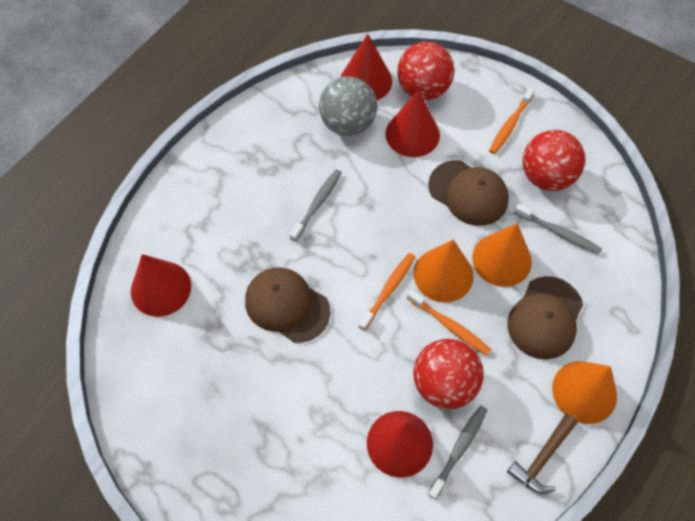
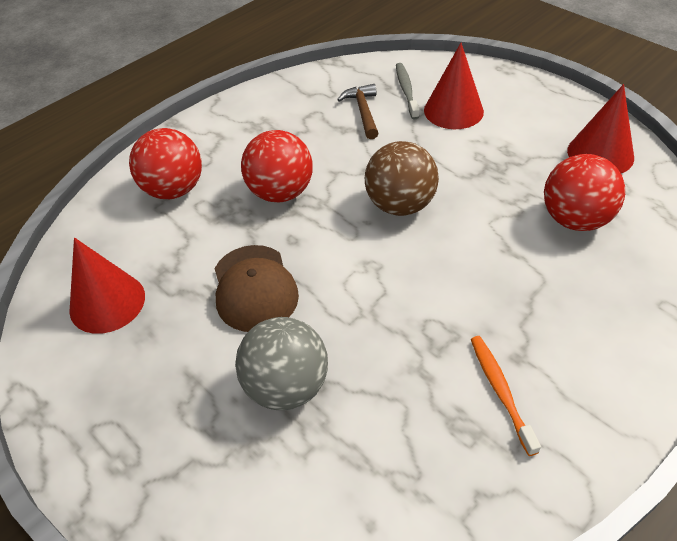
brown ball: 0 -> 1
brown cap: 3 -> 1
grey toothbrush: 3 -> 1
orange cone: 3 -> 0
orange toothbrush: 3 -> 1
red cone: 4 -> 3

